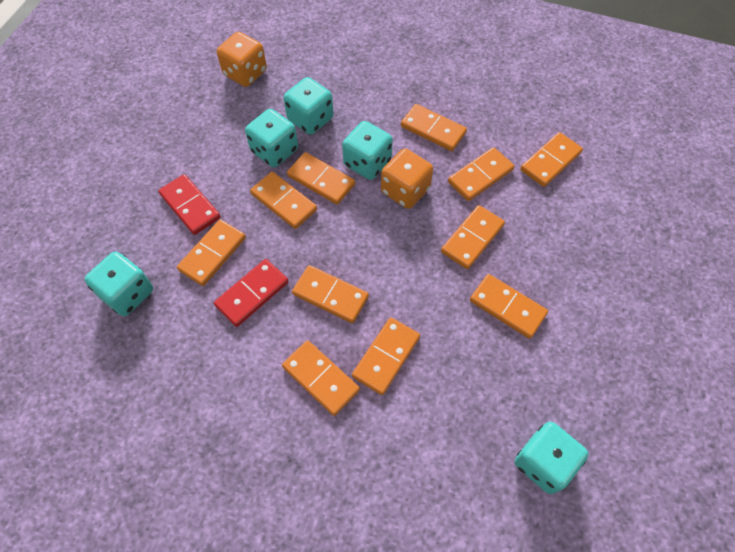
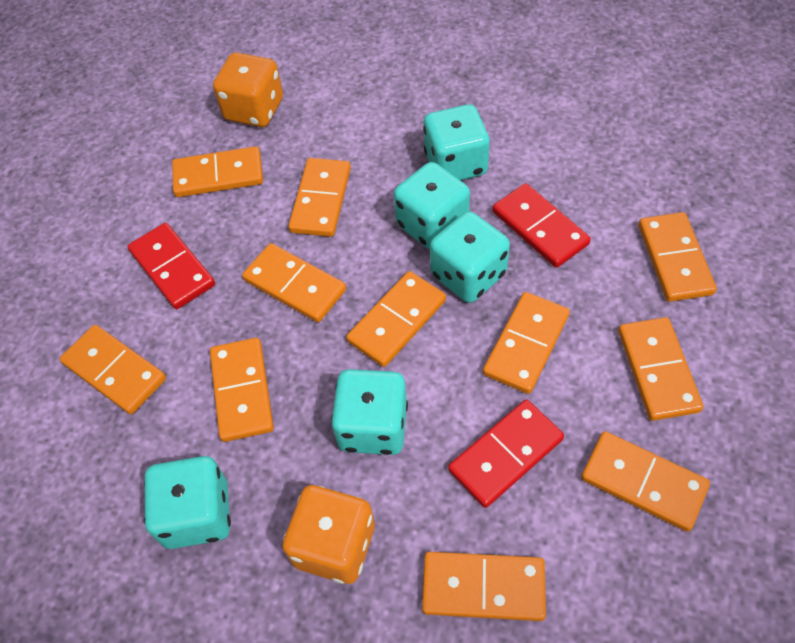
red domino: 2 -> 3

